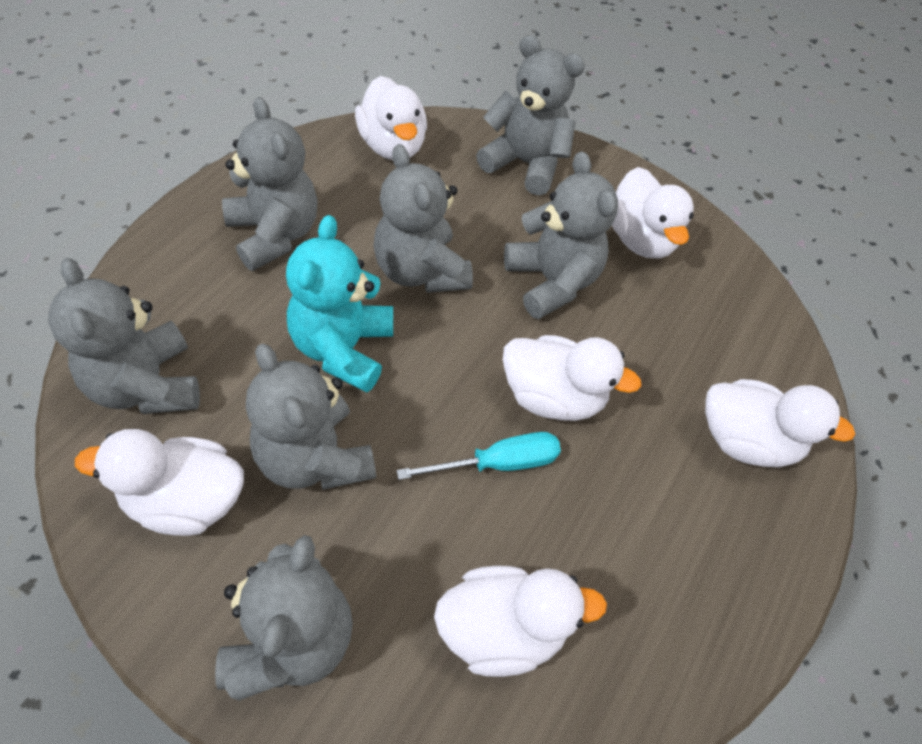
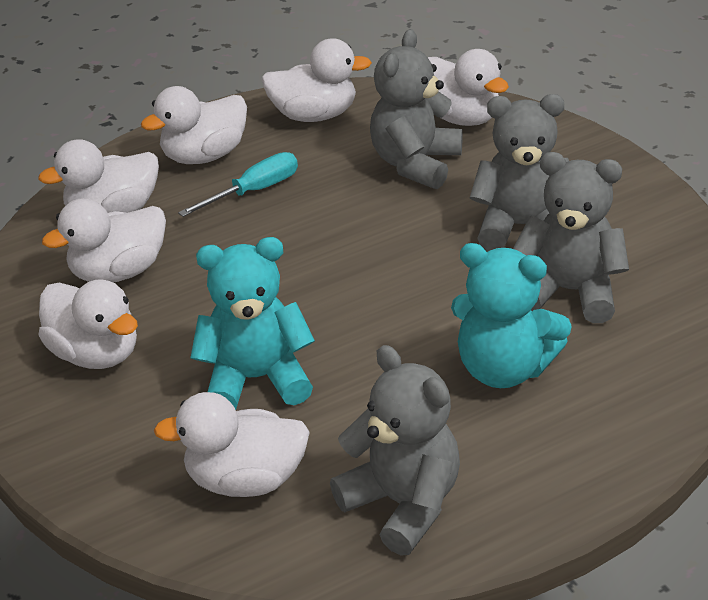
grey teddy bear: 7 -> 4
turquoise teddy bear: 1 -> 2
white duck: 6 -> 7

